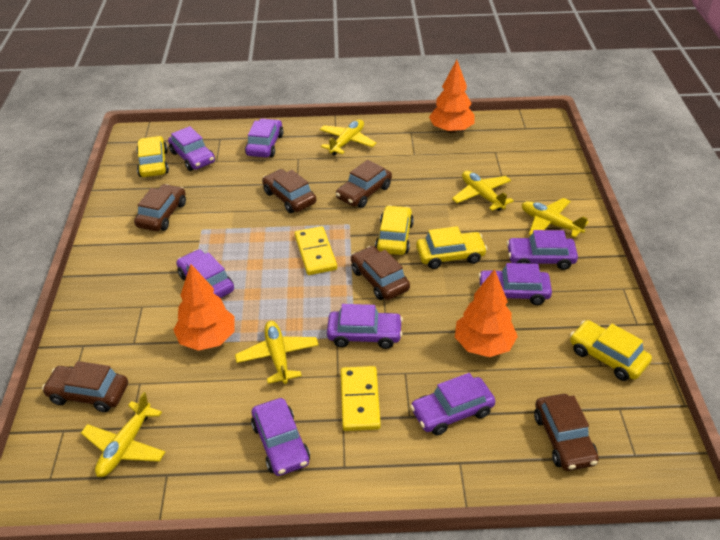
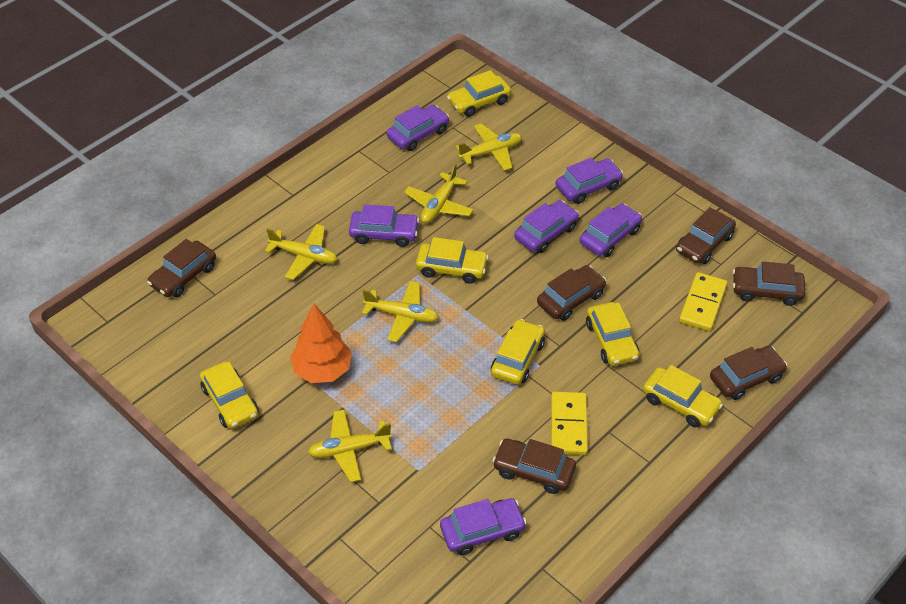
orange tree: 3 -> 1
purple car: 8 -> 6
yellow car: 4 -> 6

